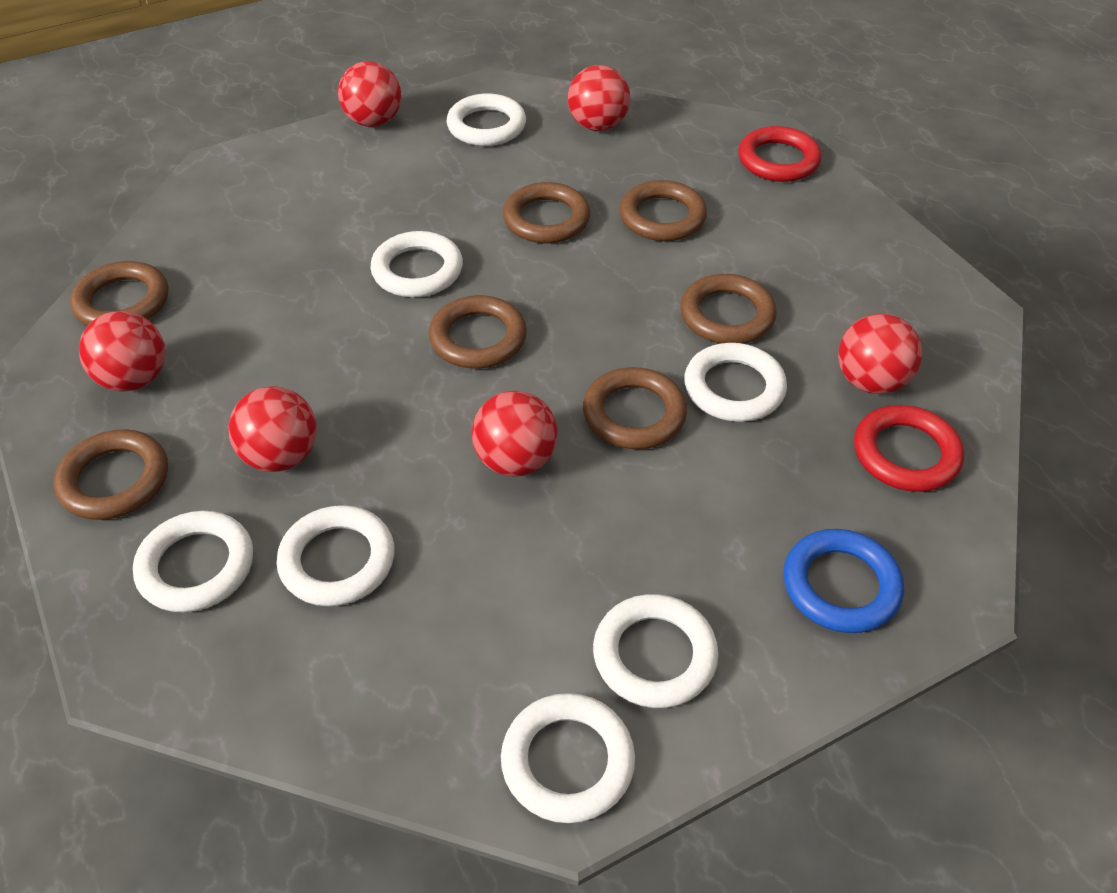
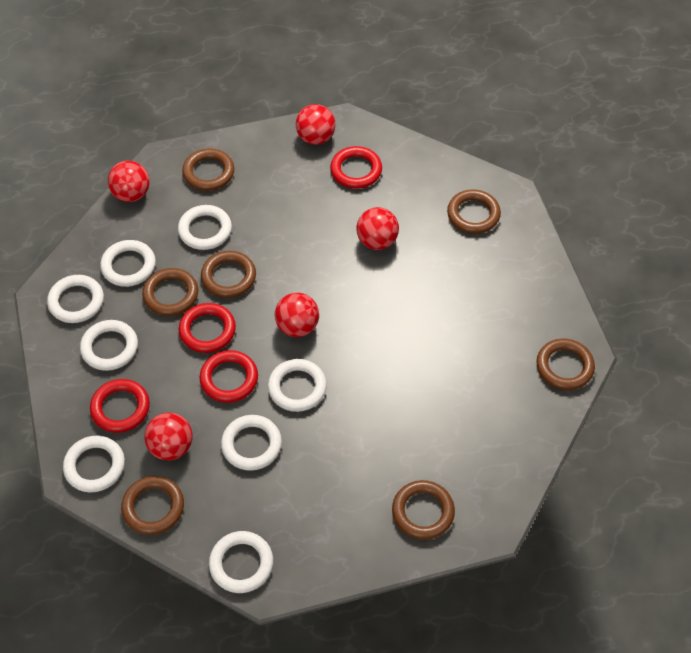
blue ring: 1 -> 0
red ball: 6 -> 5
red ring: 2 -> 4
white ring: 7 -> 8

